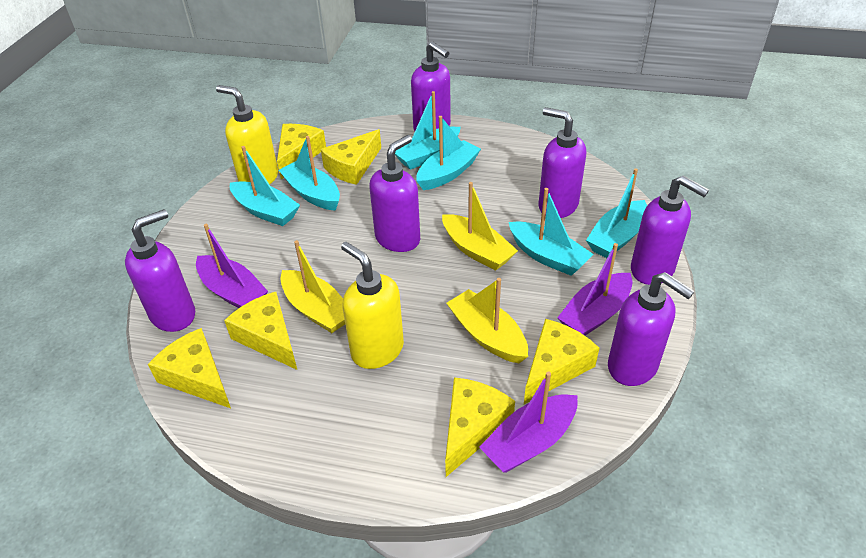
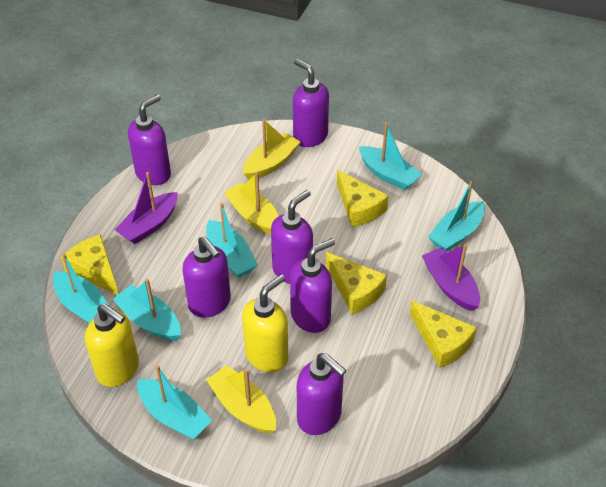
purple boat: 3 -> 2
yellow cheese: 6 -> 4

